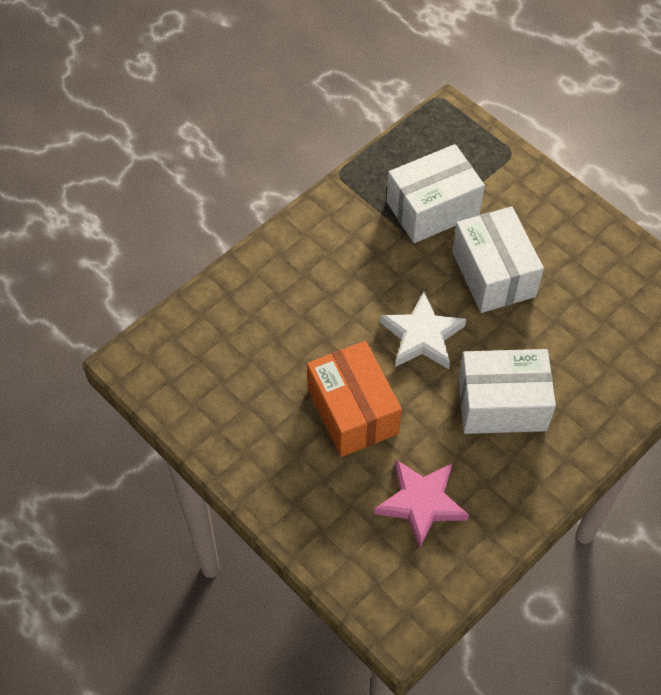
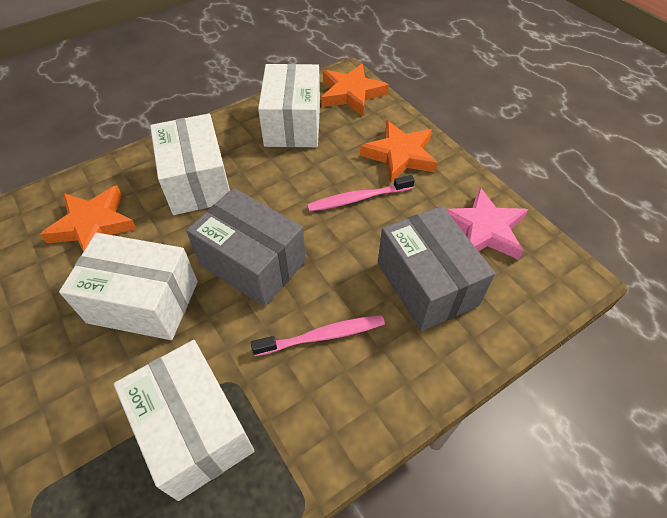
grey box: 0 -> 2
orange box: 1 -> 0
orange star: 0 -> 3
pink toothbrush: 0 -> 2
white box: 3 -> 4
white star: 1 -> 0

